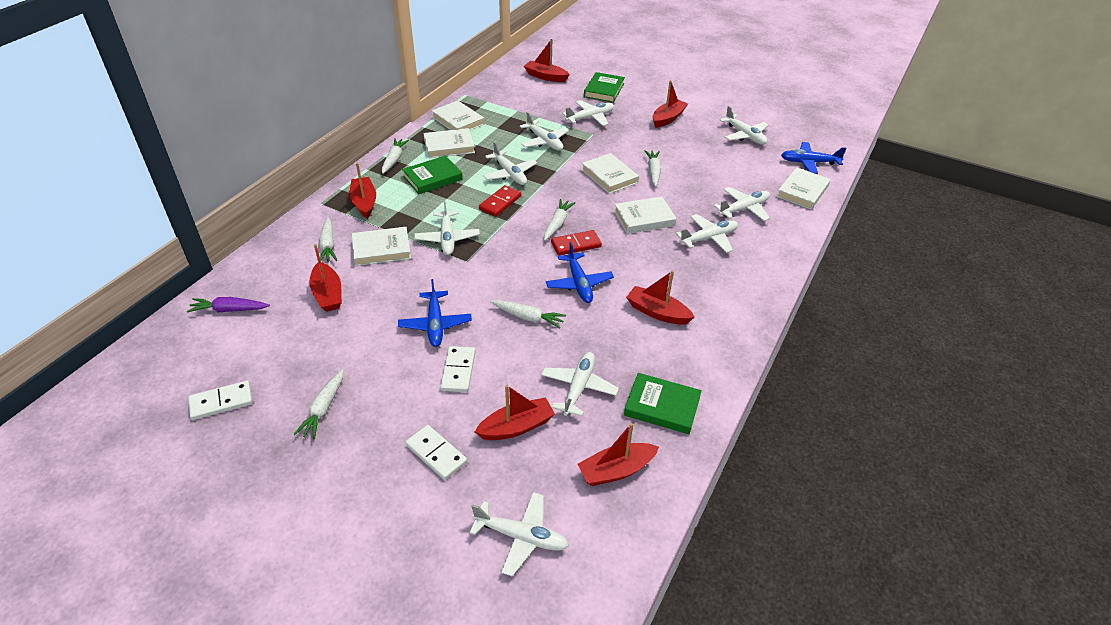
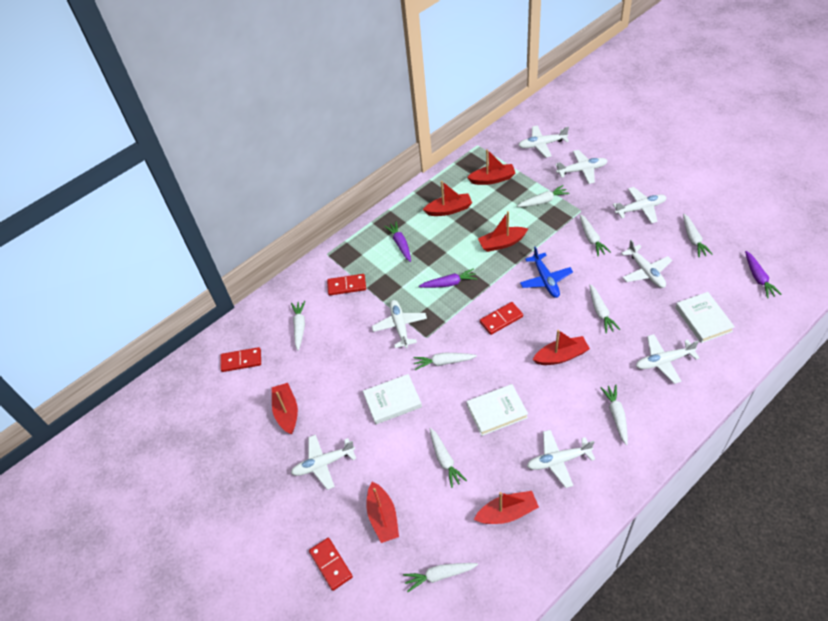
blue plane: 3 -> 1
green book: 3 -> 0
purple carrot: 1 -> 3
red domino: 2 -> 4
white book: 6 -> 3
white carrot: 6 -> 9
white domino: 3 -> 0
white plane: 9 -> 8

